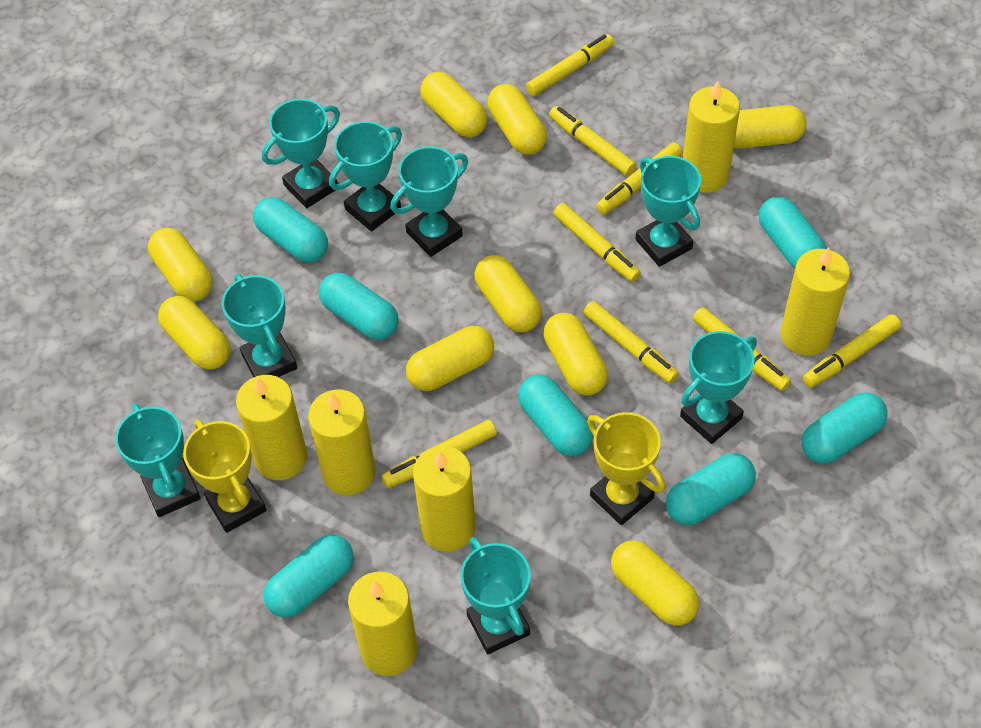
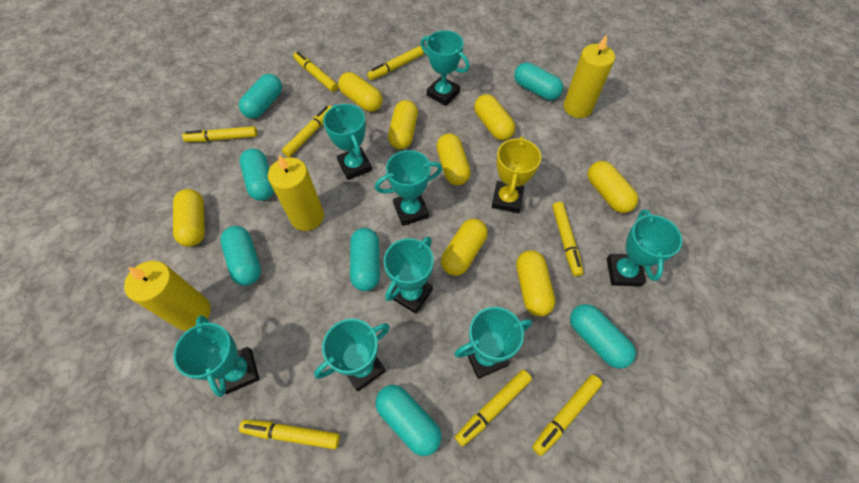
yellow candle: 6 -> 3
yellow capsule: 9 -> 8
yellow trophy: 2 -> 1

